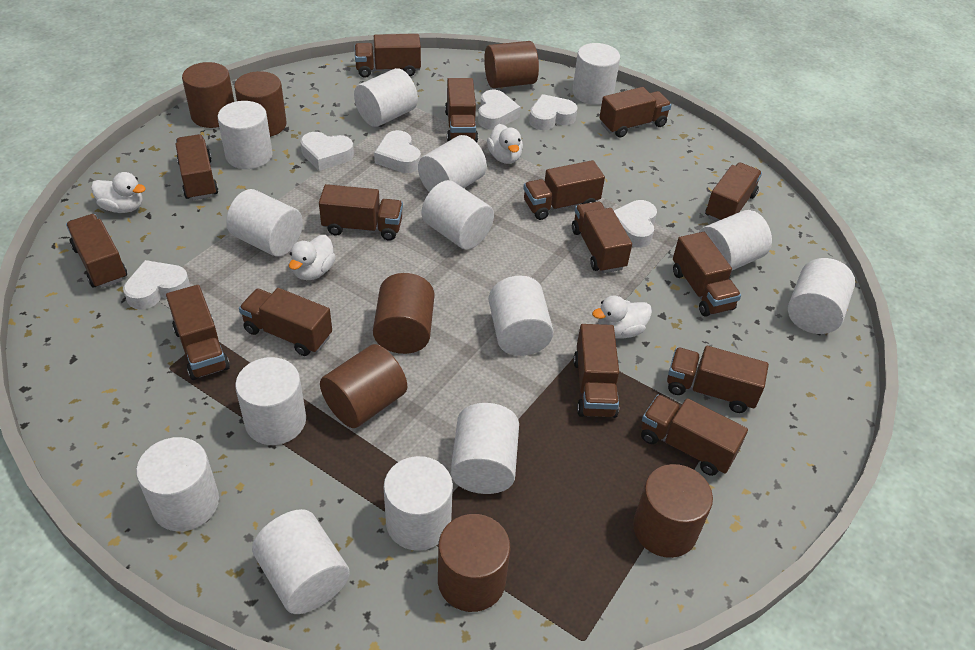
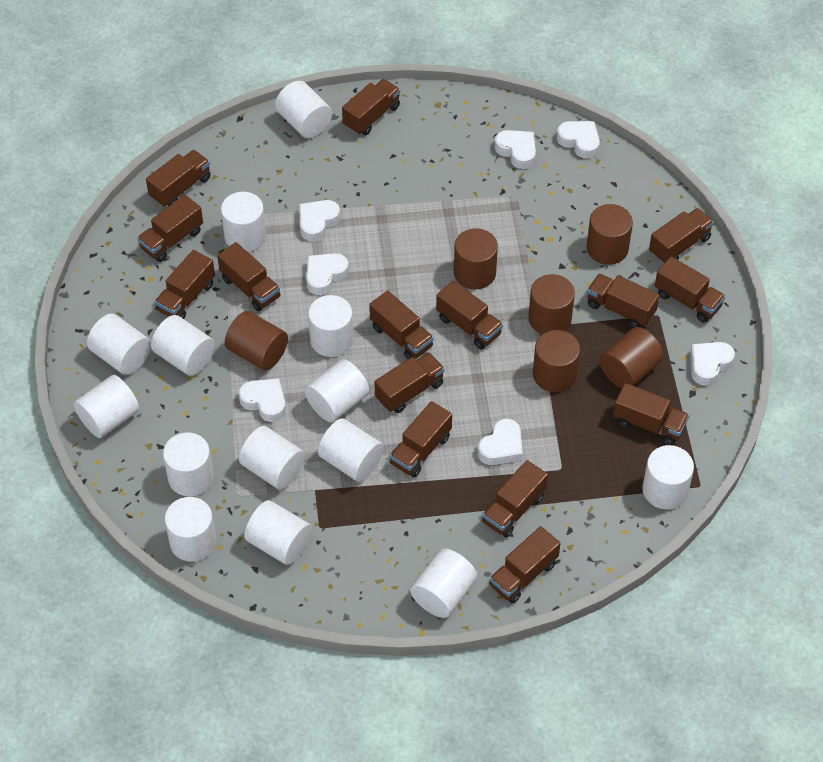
brown cylinder: 7 -> 6
white duck: 4 -> 0
white heart: 6 -> 7

